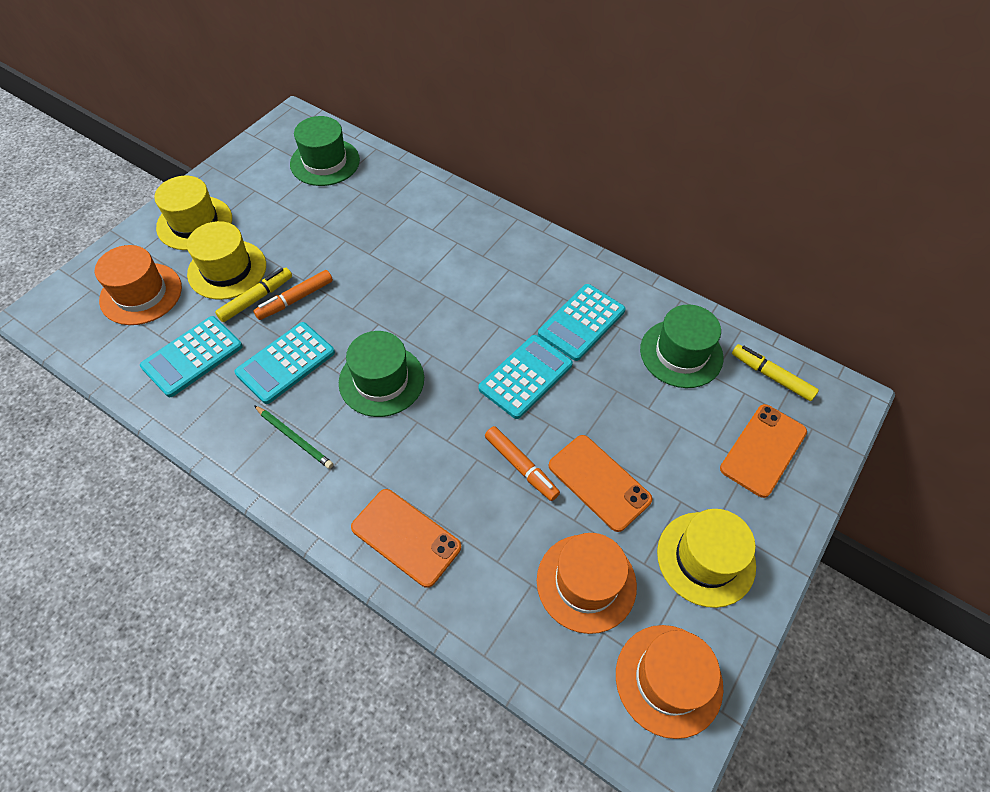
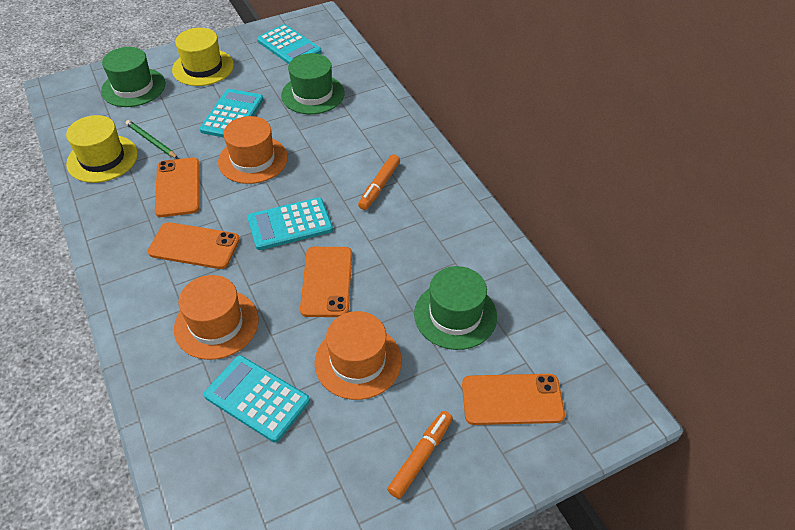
orange phone: 3 -> 4
yellow hat: 3 -> 2
yellow marker: 2 -> 0

